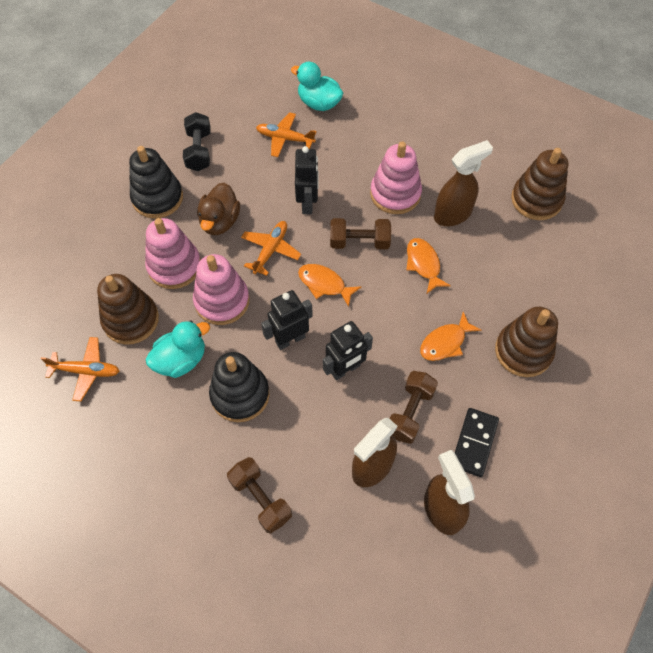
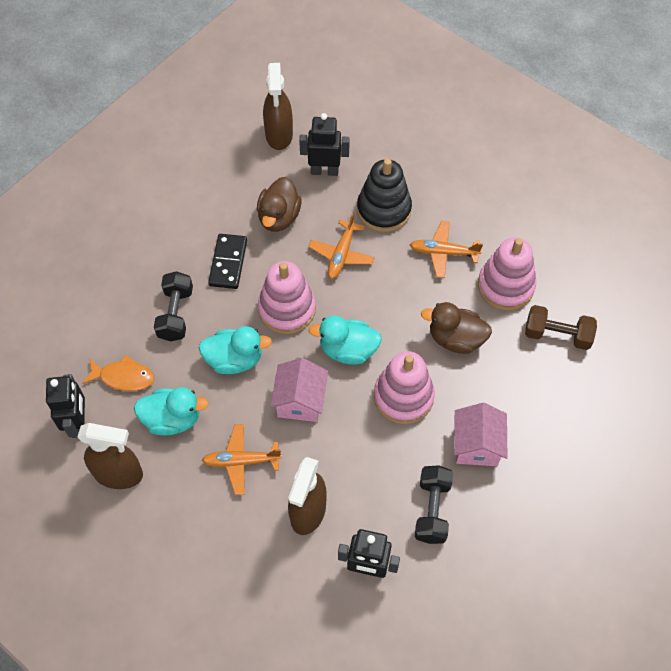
black dumbbell: 1 -> 2
black stacking toy: 2 -> 1
brown duck: 1 -> 2
brown dumbbell: 3 -> 1
brown stacking toy: 3 -> 0
orange fish: 3 -> 1
pink house: 0 -> 2
turquoise duck: 2 -> 3

